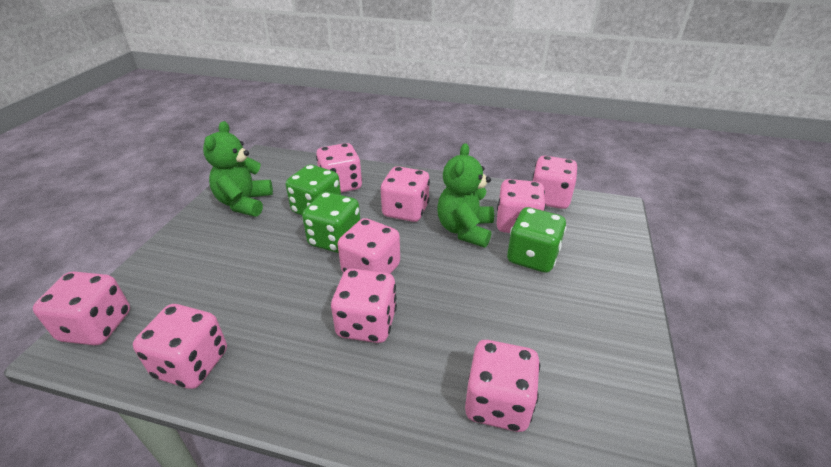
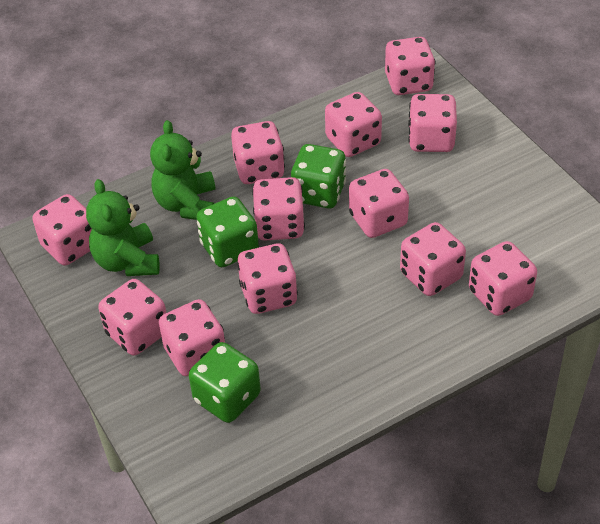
pink dice: 9 -> 12

